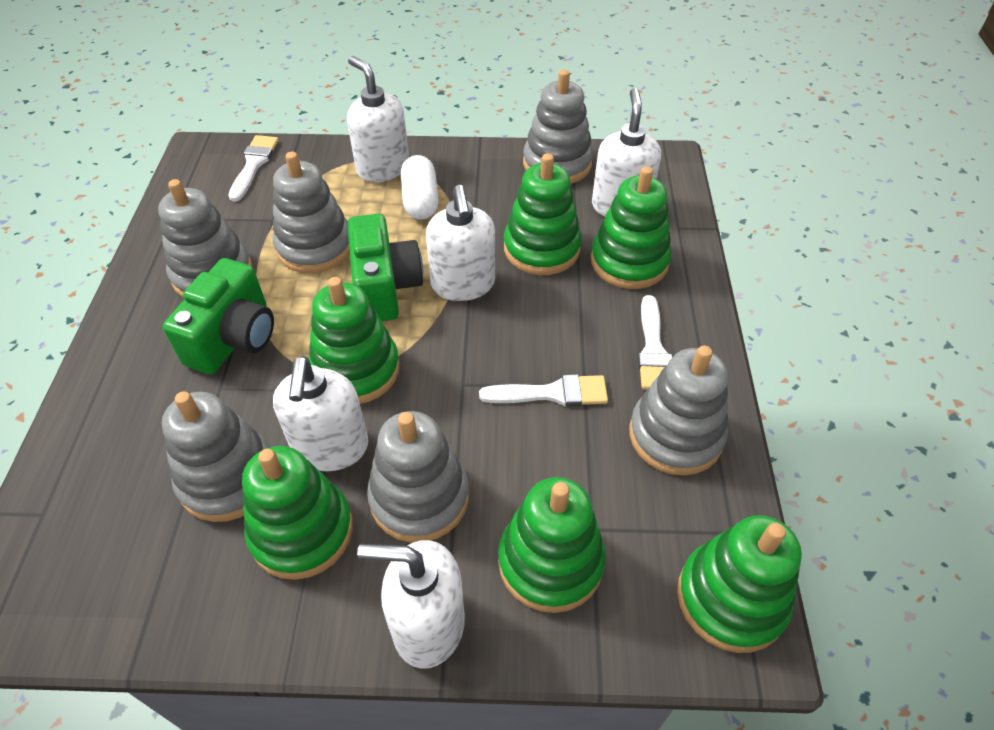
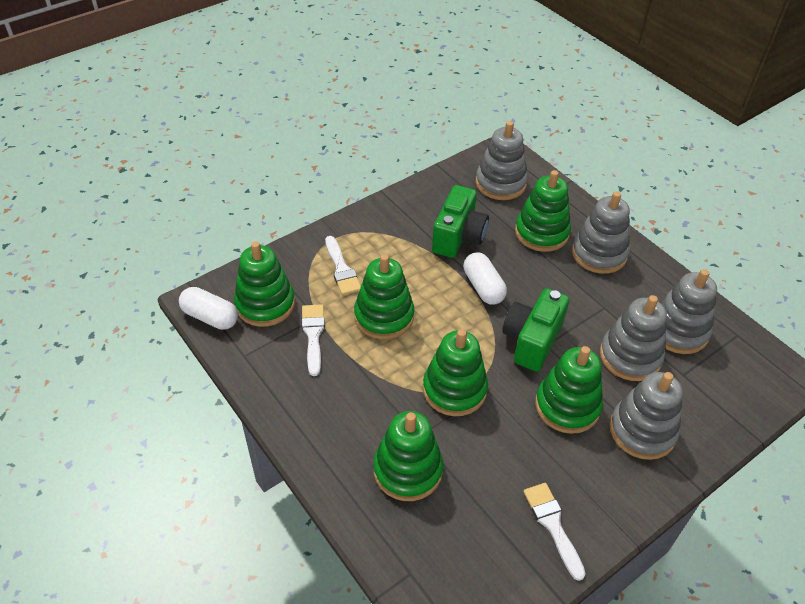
grey stacking toy: 6 -> 5
white capsule: 1 -> 2
white soap dispenser: 5 -> 0

